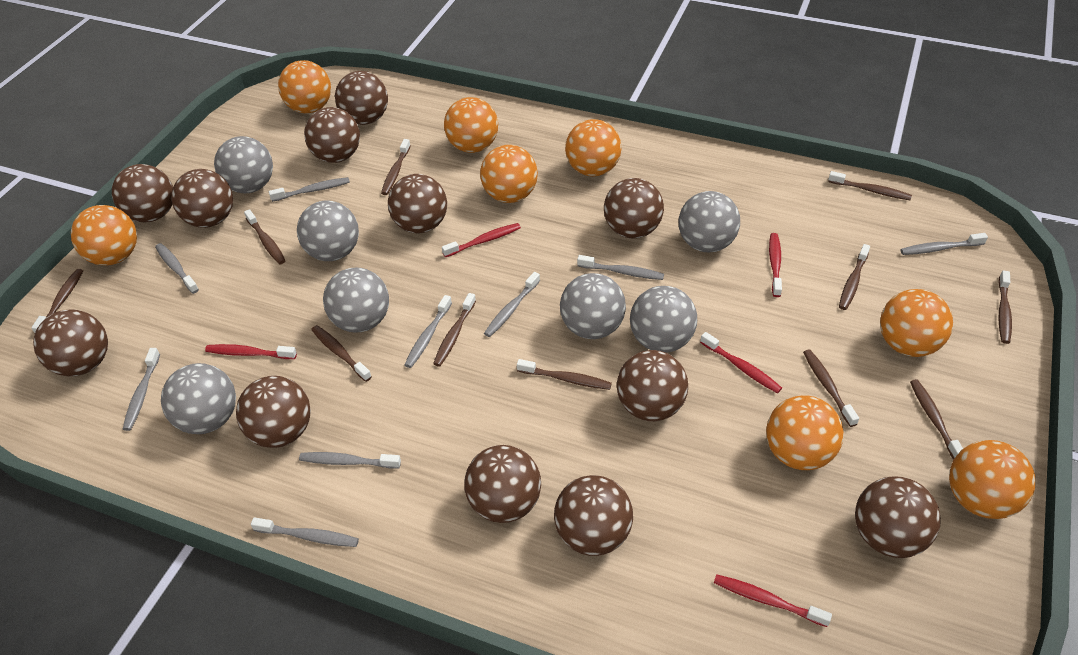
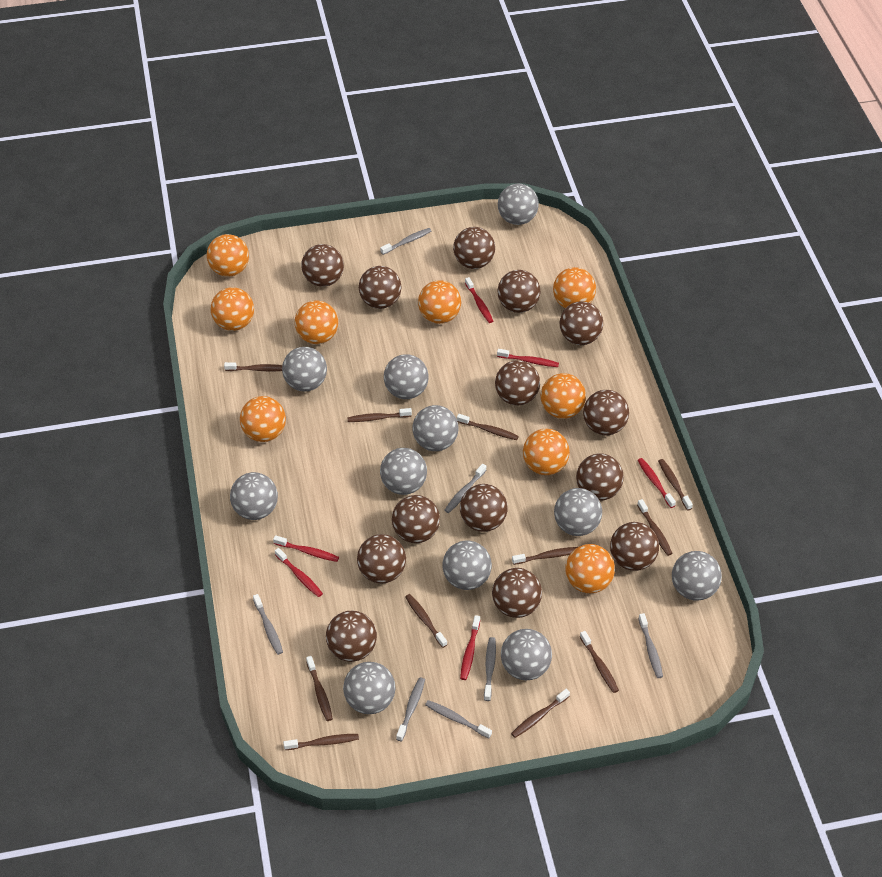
brown ball: 12 -> 14
grey ball: 7 -> 11
grey toothbrush: 9 -> 7
orange ball: 8 -> 9
red toothbrush: 5 -> 6

